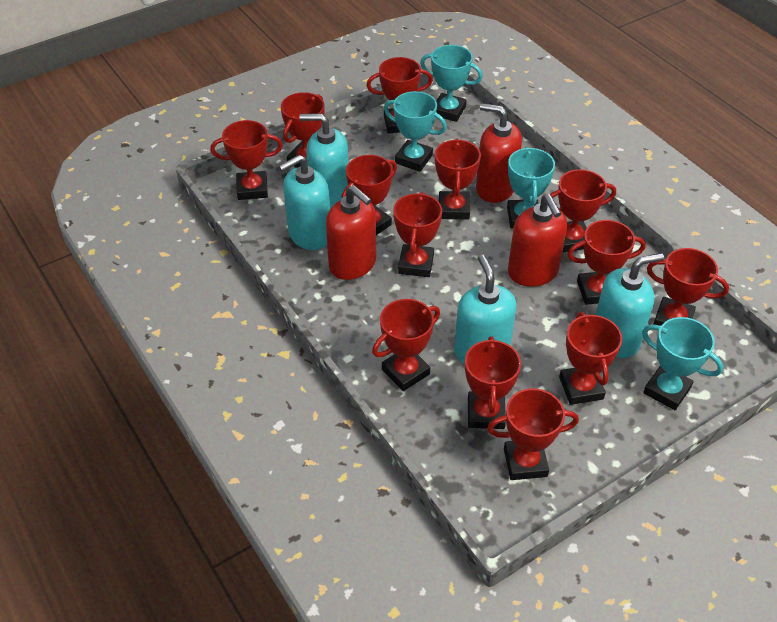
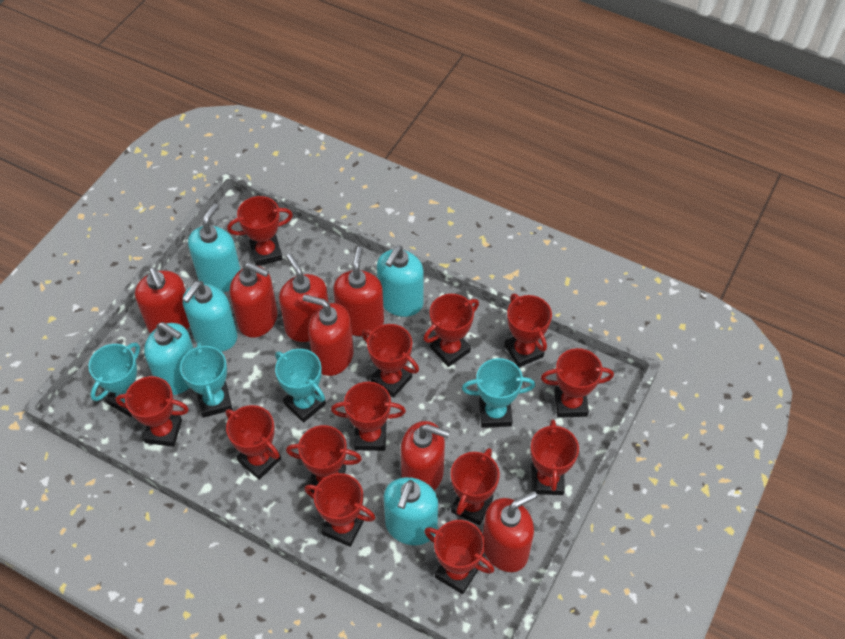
red soap dispenser: 3 -> 7
turquoise soap dispenser: 4 -> 5

